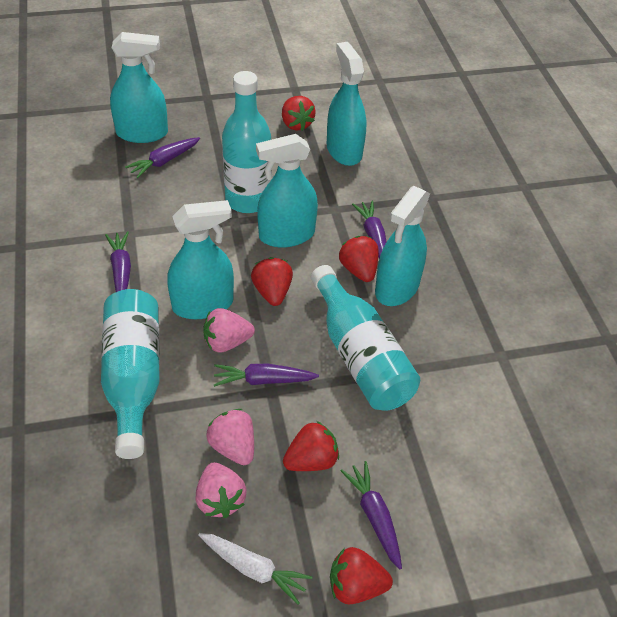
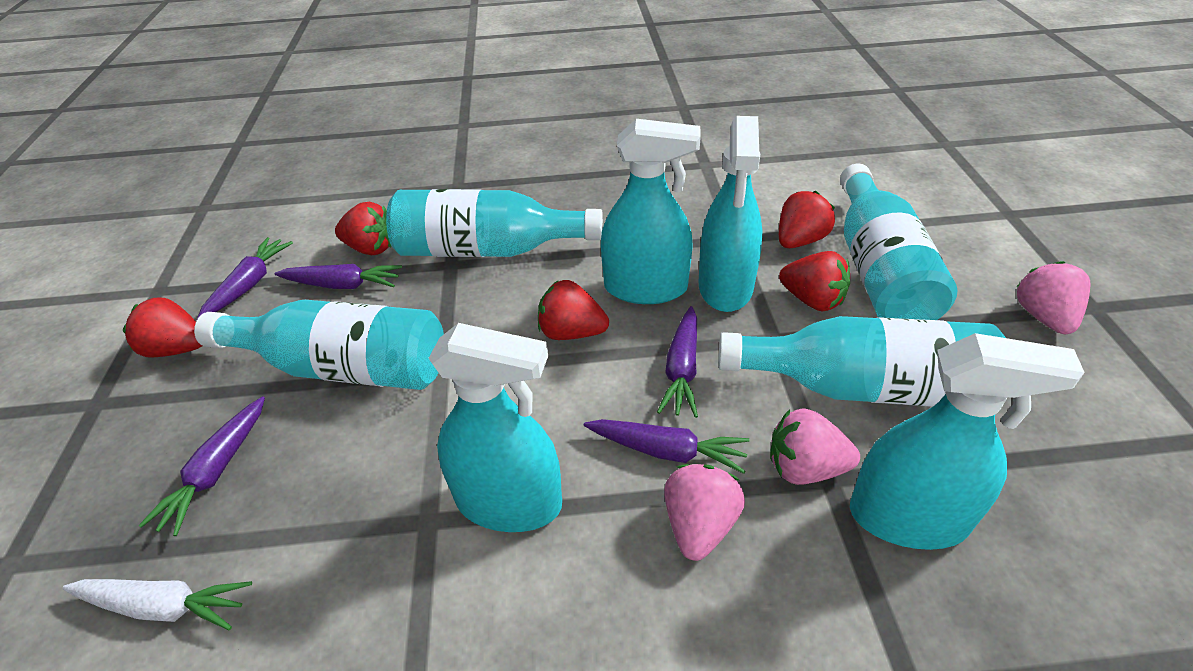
turquoise bottle: 3 -> 4
turquoise spray bottle: 5 -> 4

